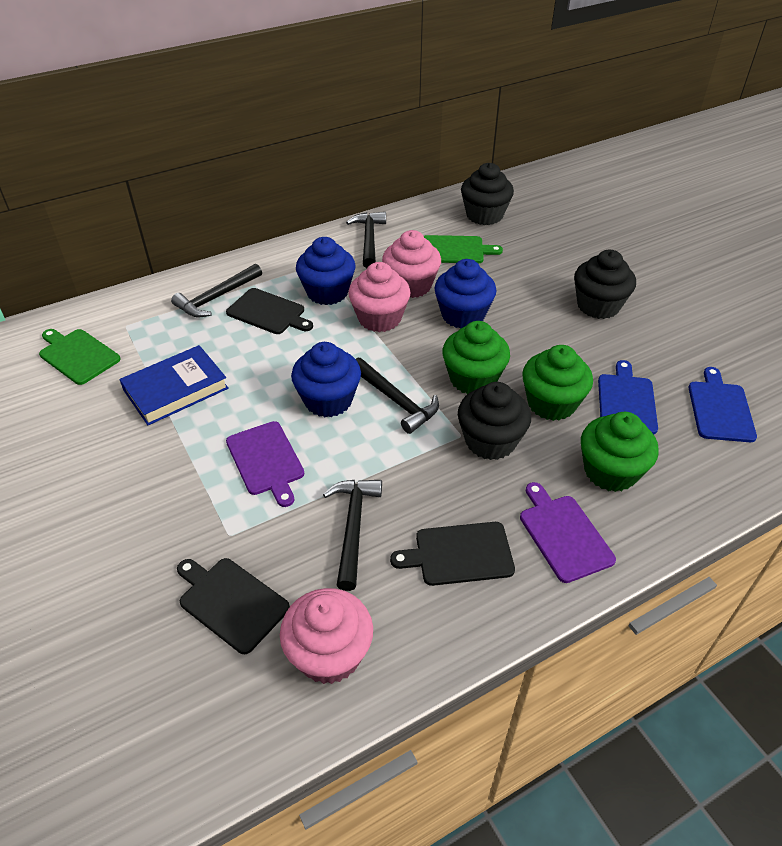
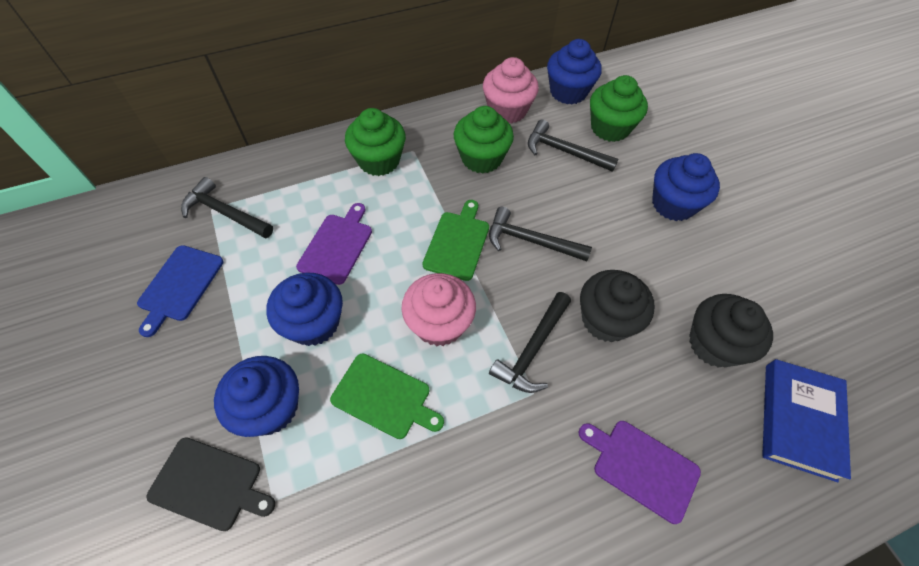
black cupcake: 3 -> 2
black cutting board: 3 -> 1
blue cupcake: 3 -> 4
blue cutting board: 2 -> 1
pink cupcake: 3 -> 2

